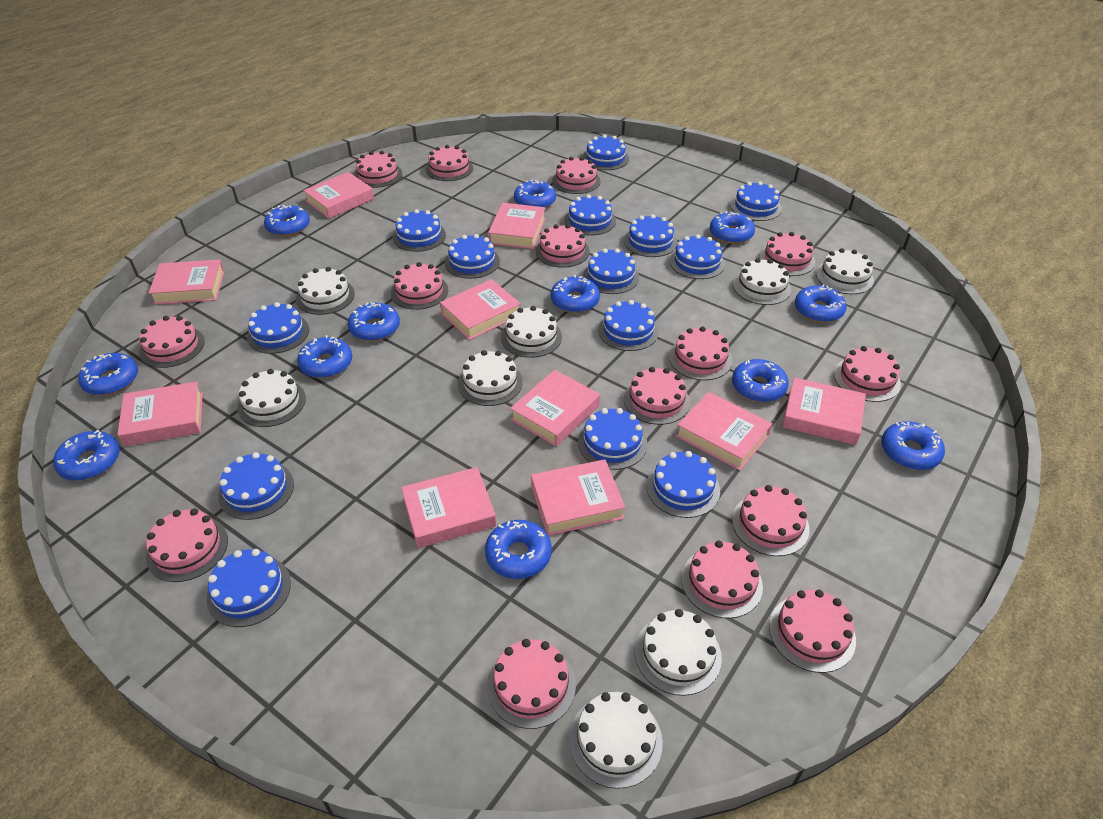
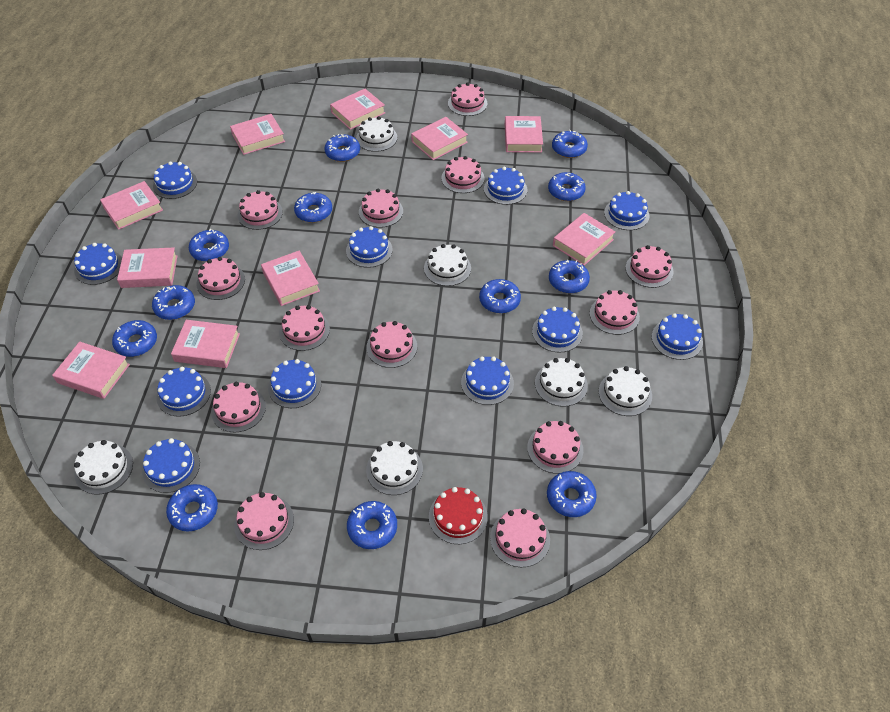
blue cake: 14 -> 11
pink cake: 15 -> 13
red cake: 0 -> 1
white cake: 8 -> 6

